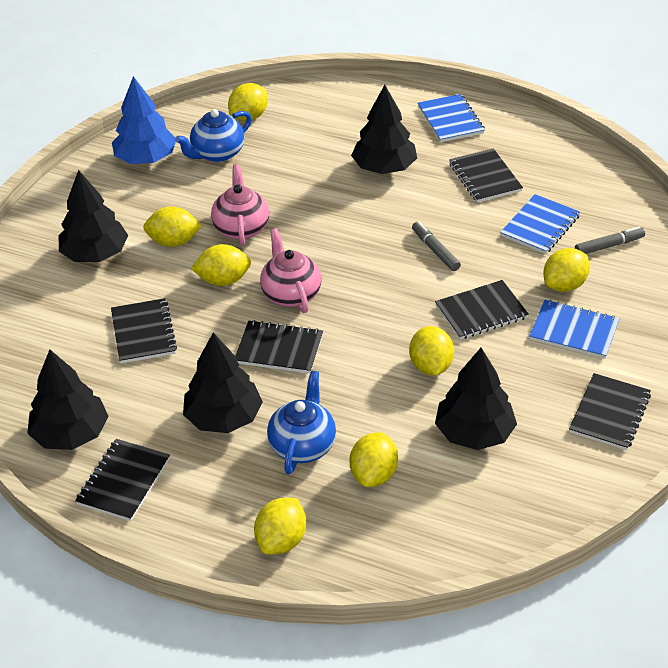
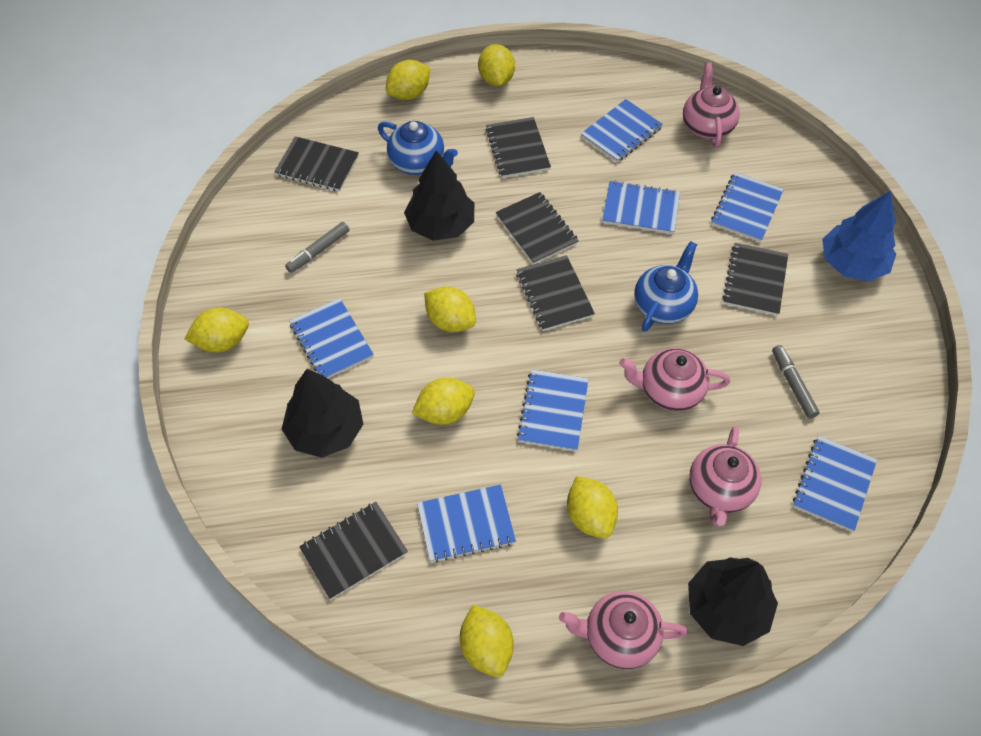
black tree: 5 -> 3
blue notebook: 3 -> 7
pink teapot: 2 -> 4

